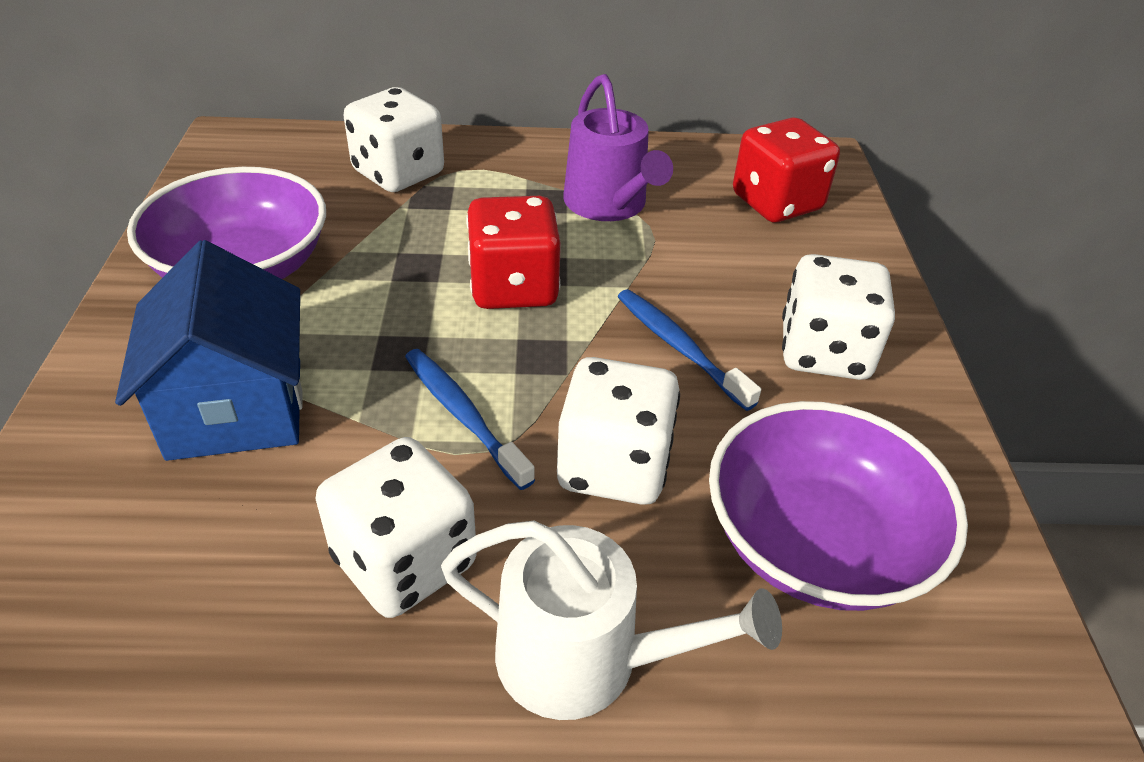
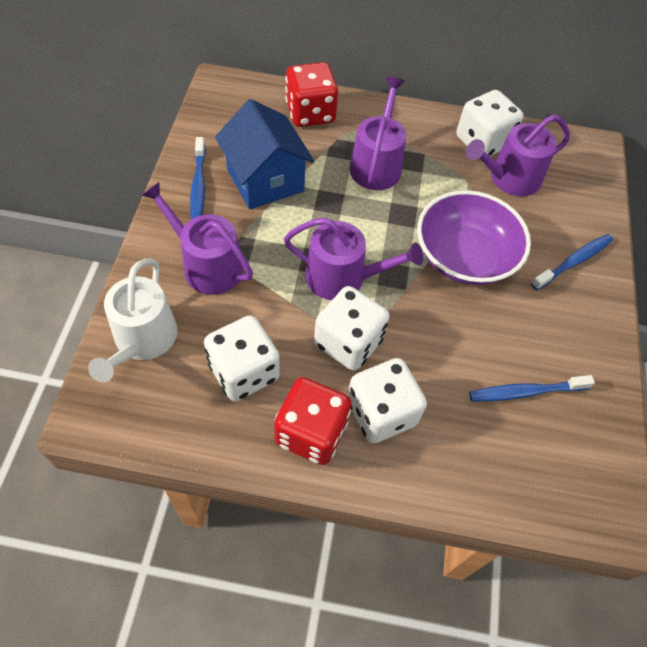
blue toothbrush: 2 -> 3
purple bowl: 2 -> 1
purple watering can: 1 -> 4

